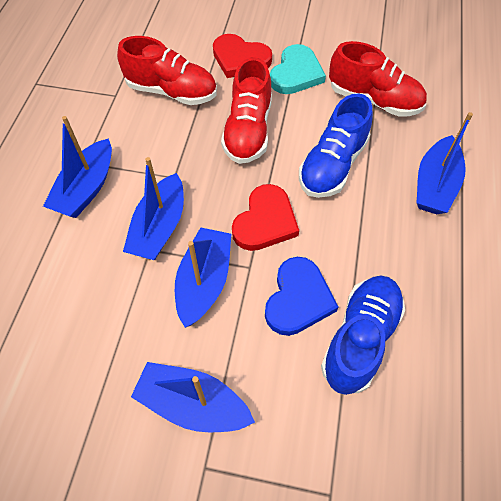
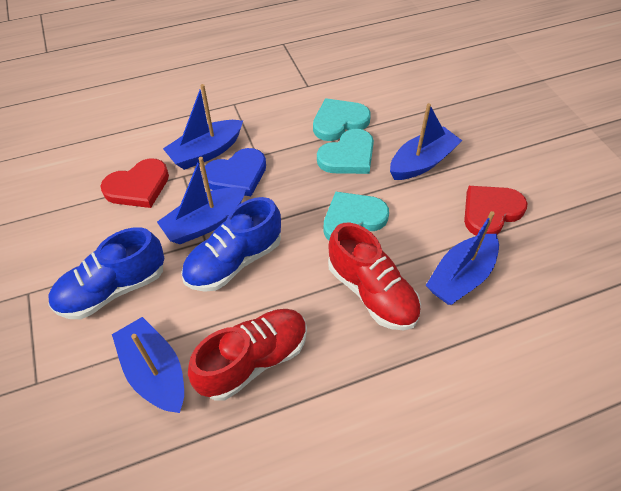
red shoe: 3 -> 2
turquoise heart: 1 -> 3

